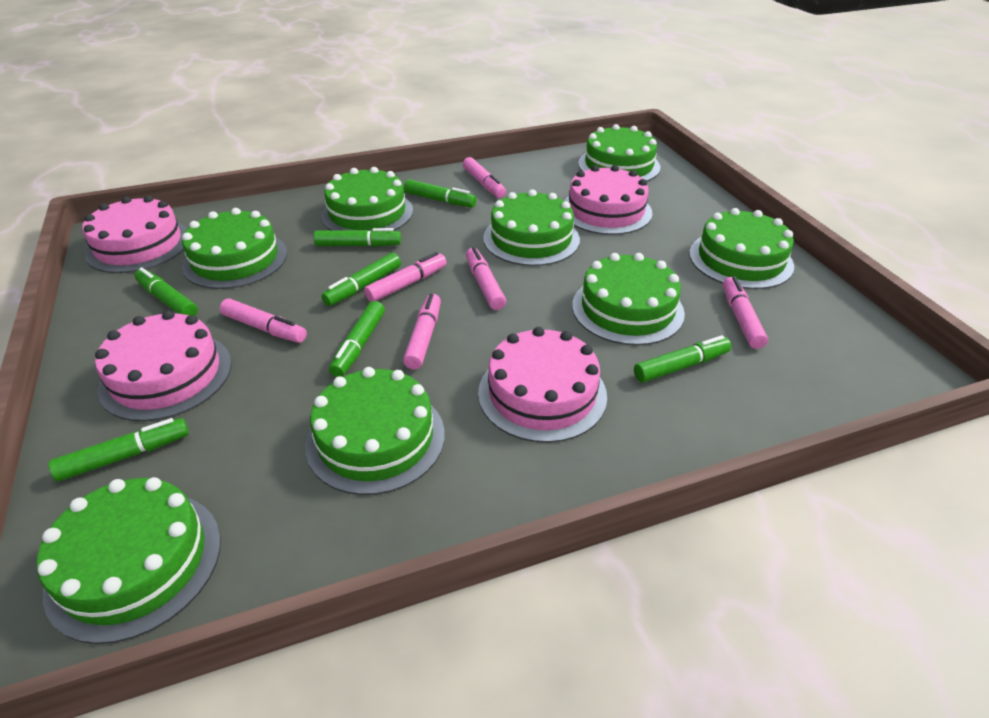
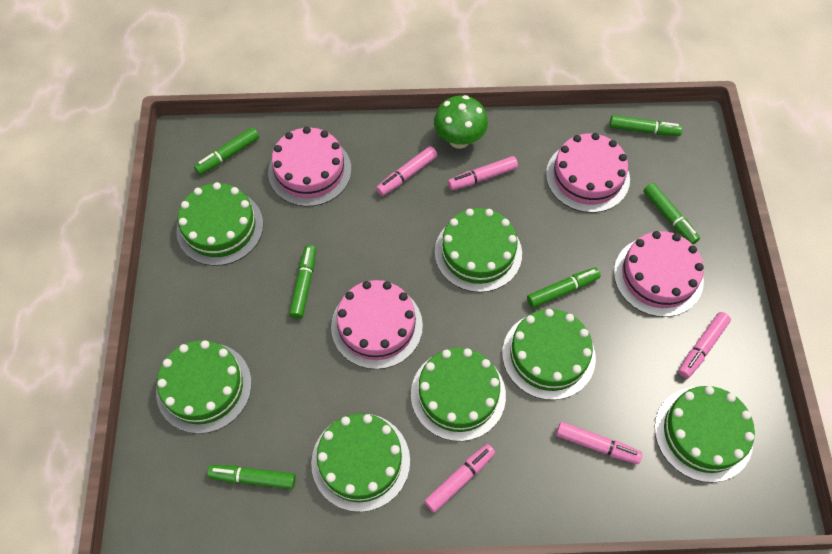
green cake: 8 -> 7
green marker: 7 -> 6
green mushroom: 0 -> 1
pink marker: 6 -> 5

